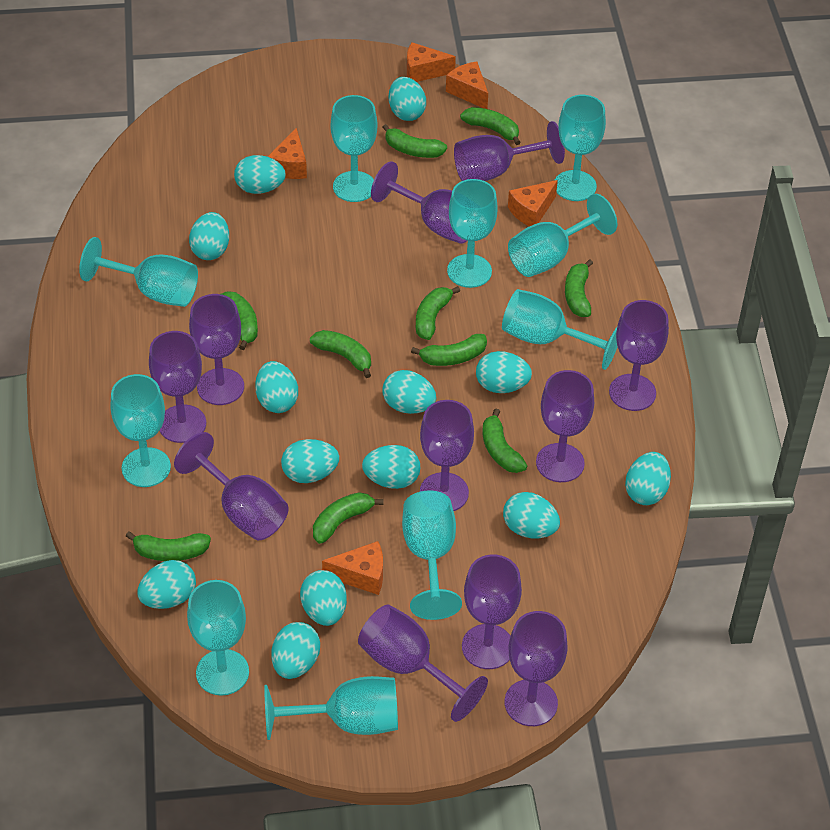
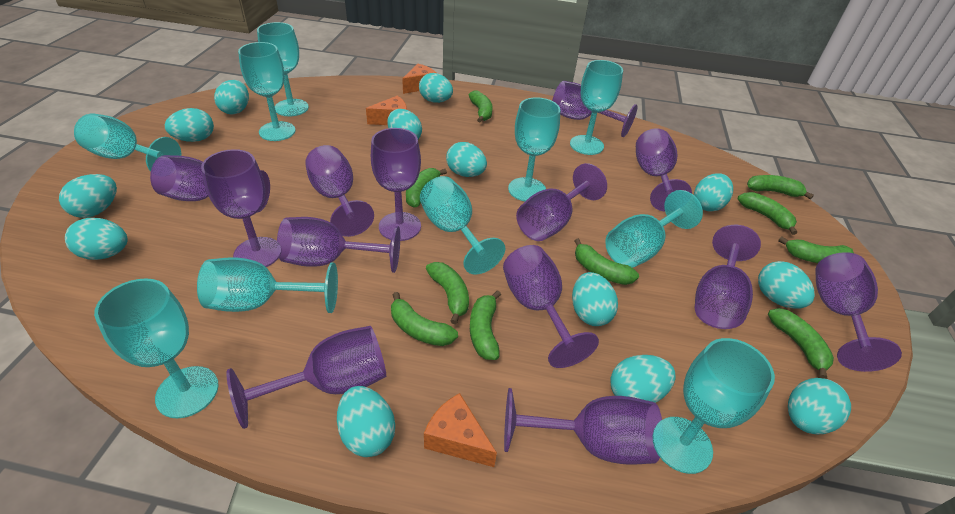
orange cheese: 5 -> 3
purple goblet: 11 -> 13

